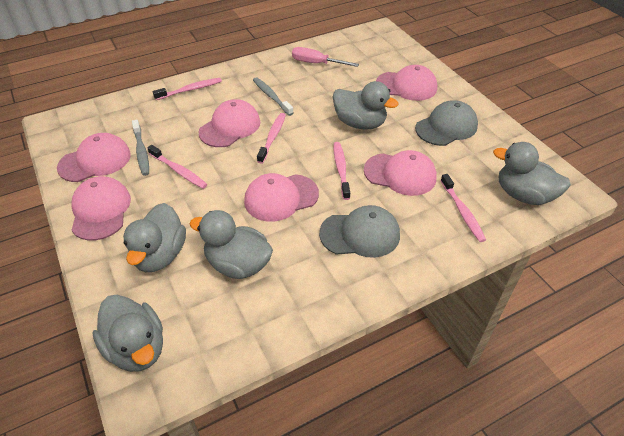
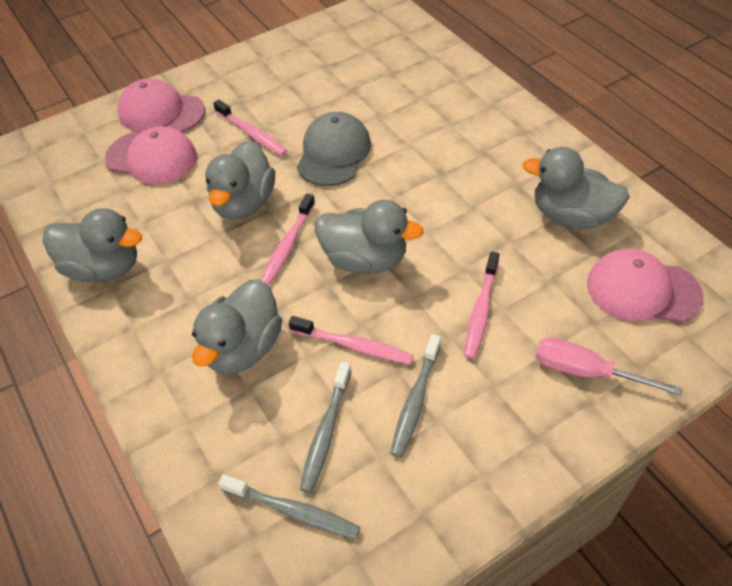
grey cap: 2 -> 1
grey toothbrush: 2 -> 3
pink cap: 6 -> 3
pink toothbrush: 5 -> 4

